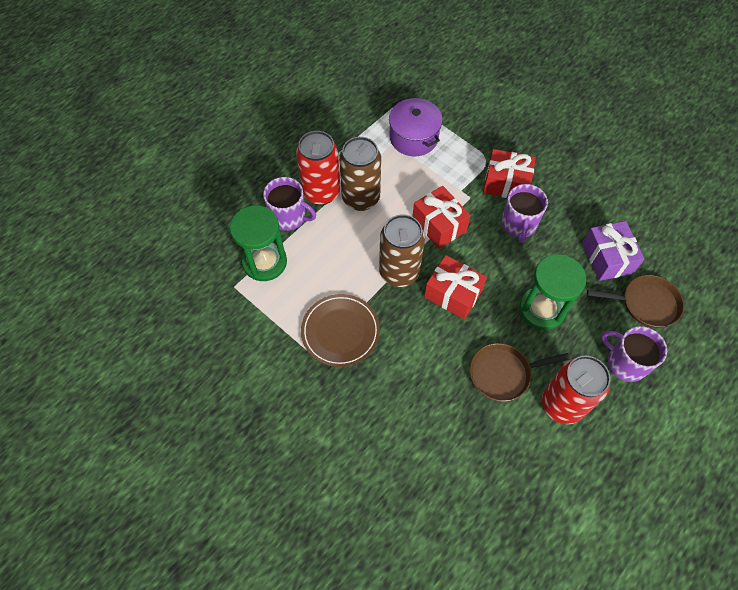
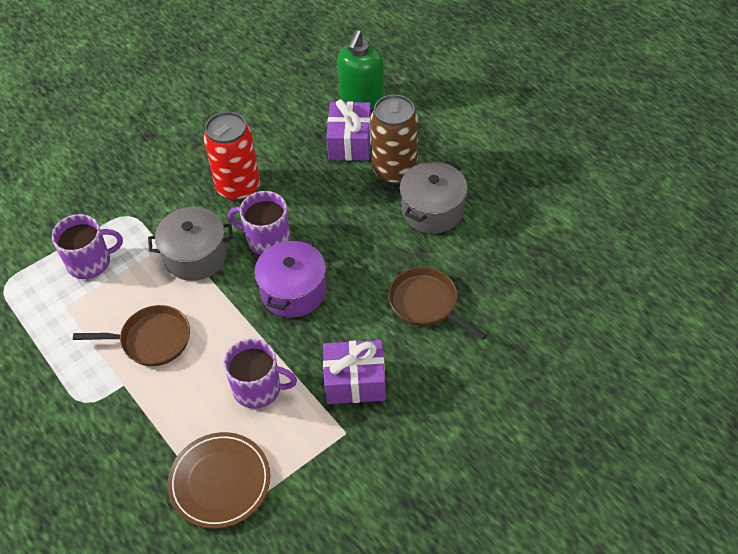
brown can: 2 -> 1
green hourglass: 2 -> 0
green soap dispenser: 0 -> 1
grey pot: 0 -> 2
purple gift: 1 -> 2
red can: 2 -> 1
red gift: 3 -> 0

